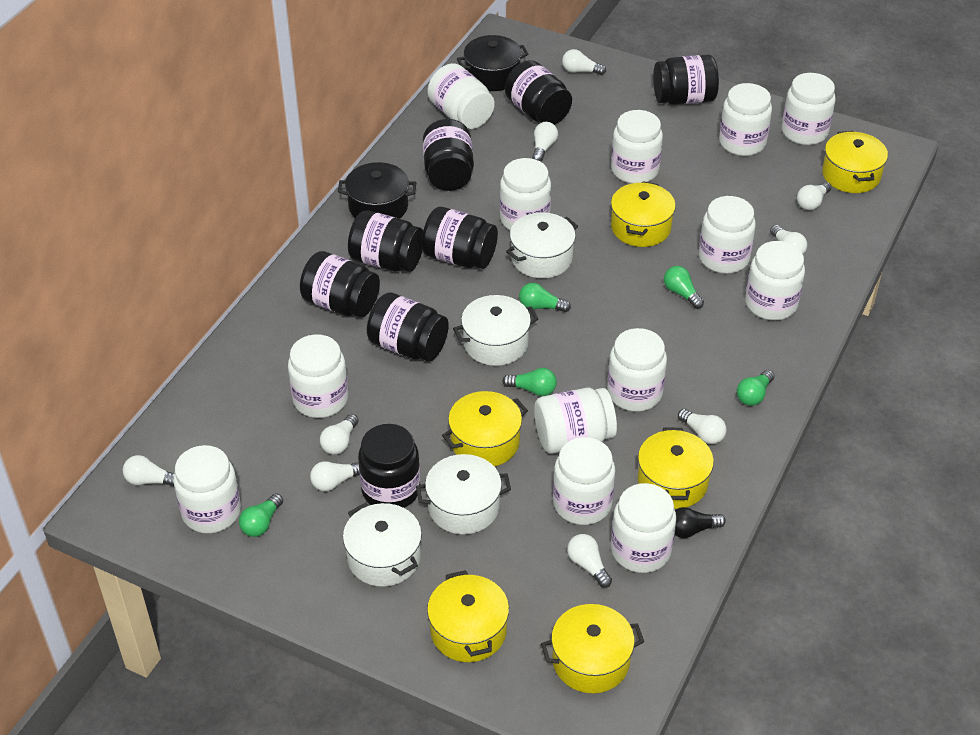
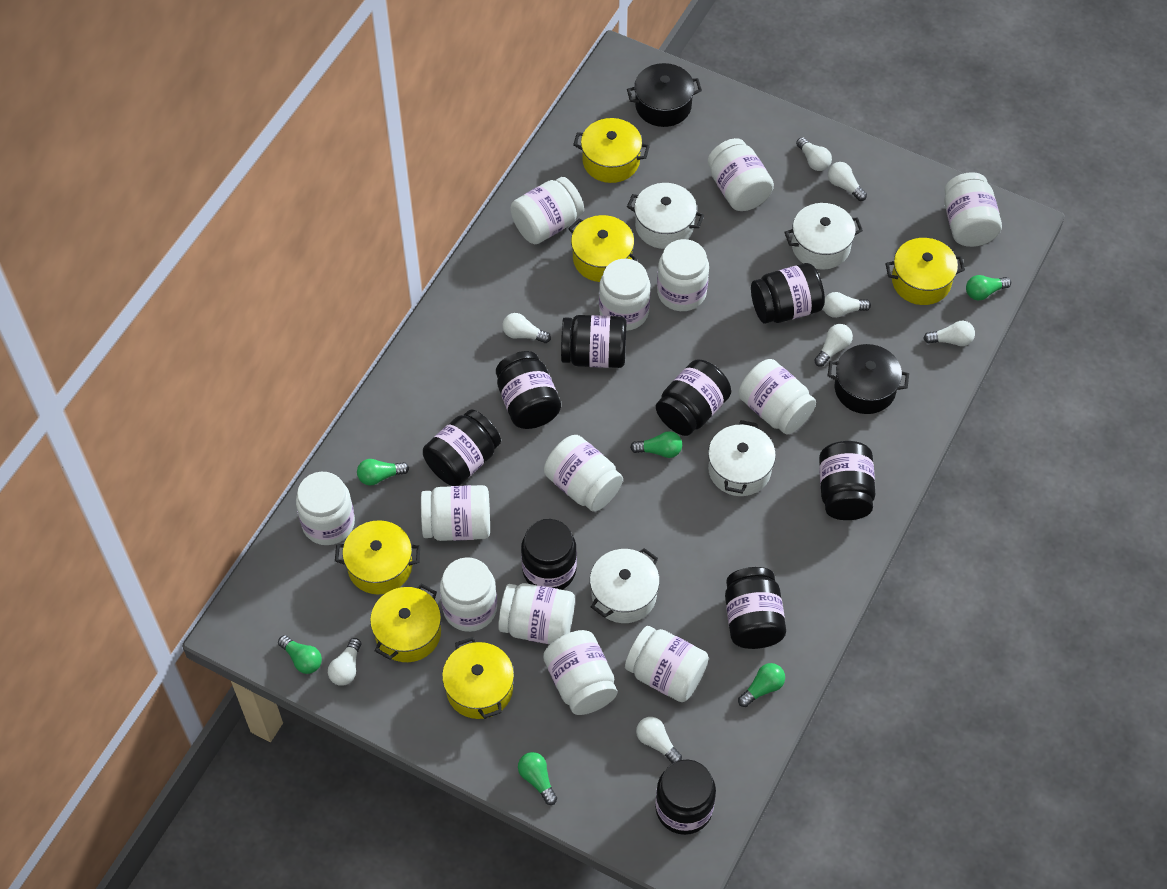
black jar: 8 -> 9
black light bulb: 1 -> 0
green light bulb: 5 -> 6
white light bulb: 9 -> 8

